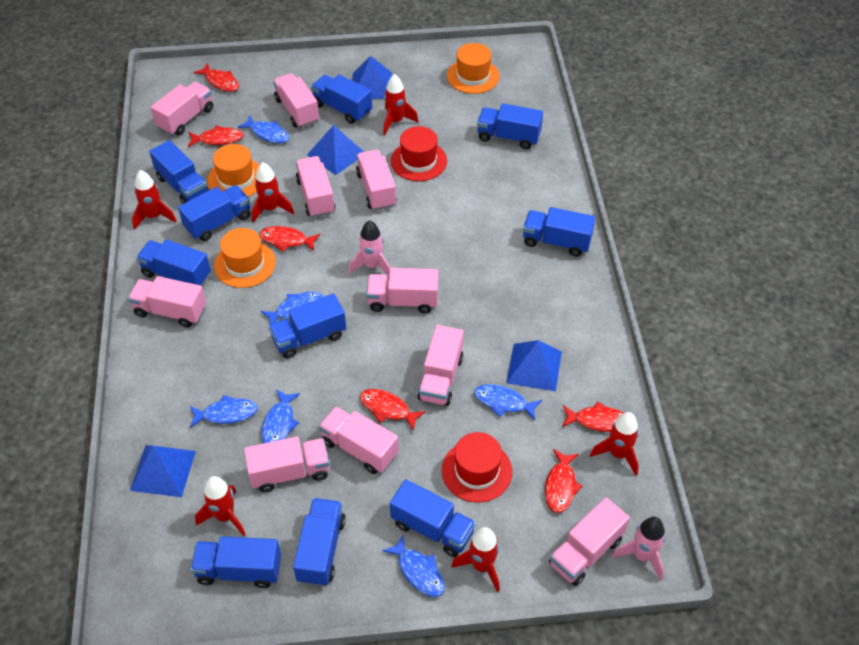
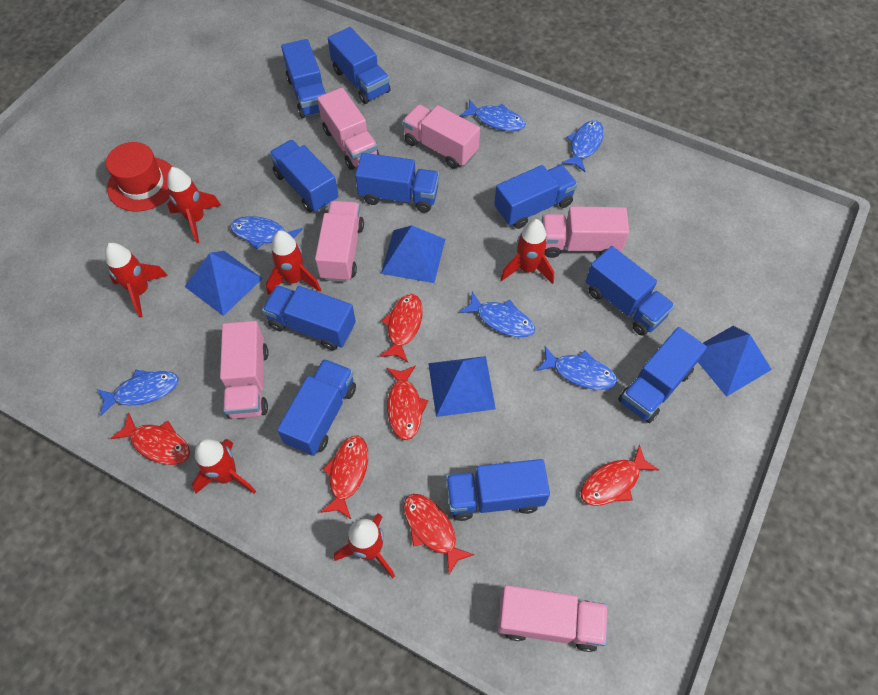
orange hat: 3 -> 0
pink rocket: 2 -> 0
pink truck: 10 -> 6
red hat: 2 -> 1

